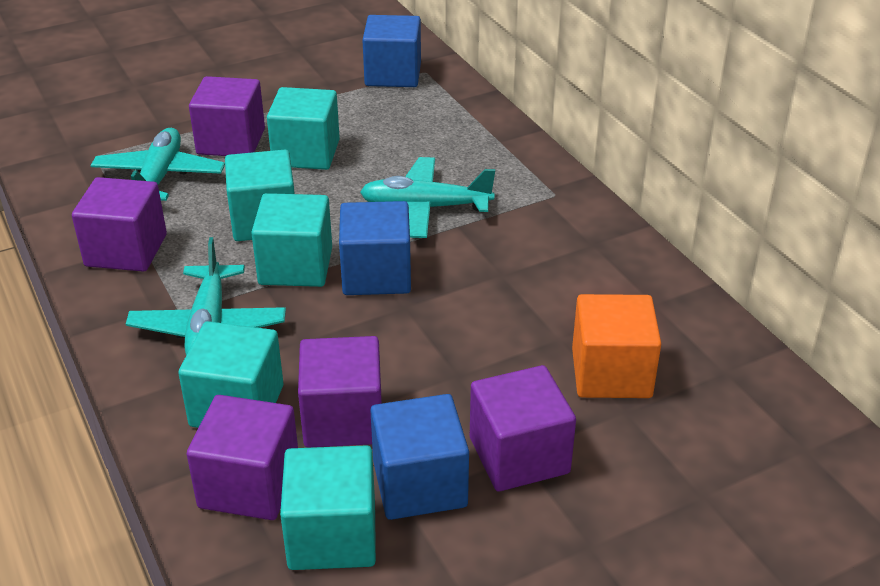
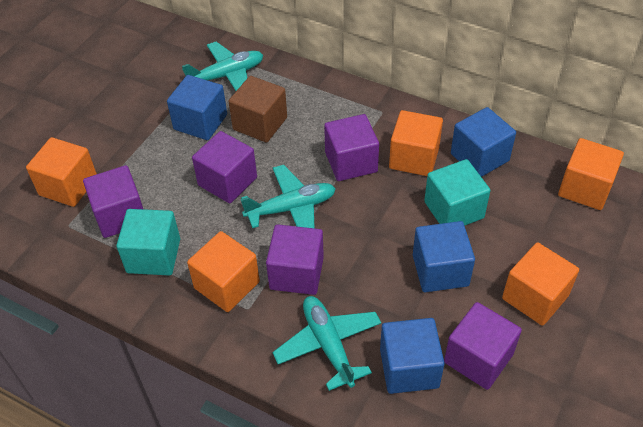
blue cube: 3 -> 4
brown cube: 0 -> 1
orange cube: 1 -> 5
turquoise cube: 5 -> 2

